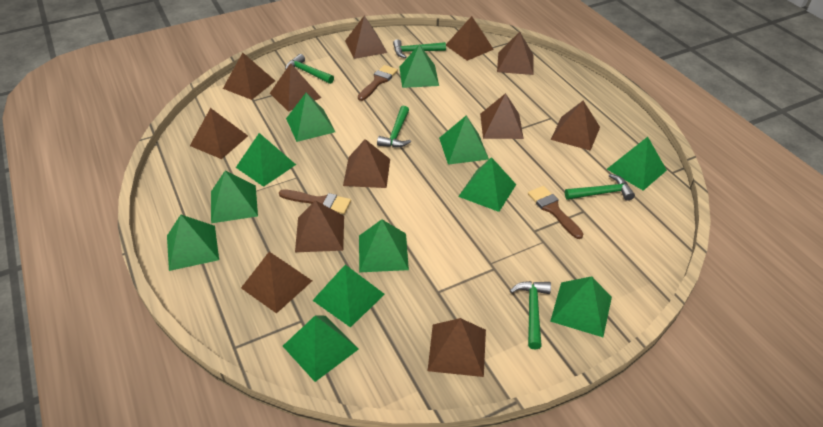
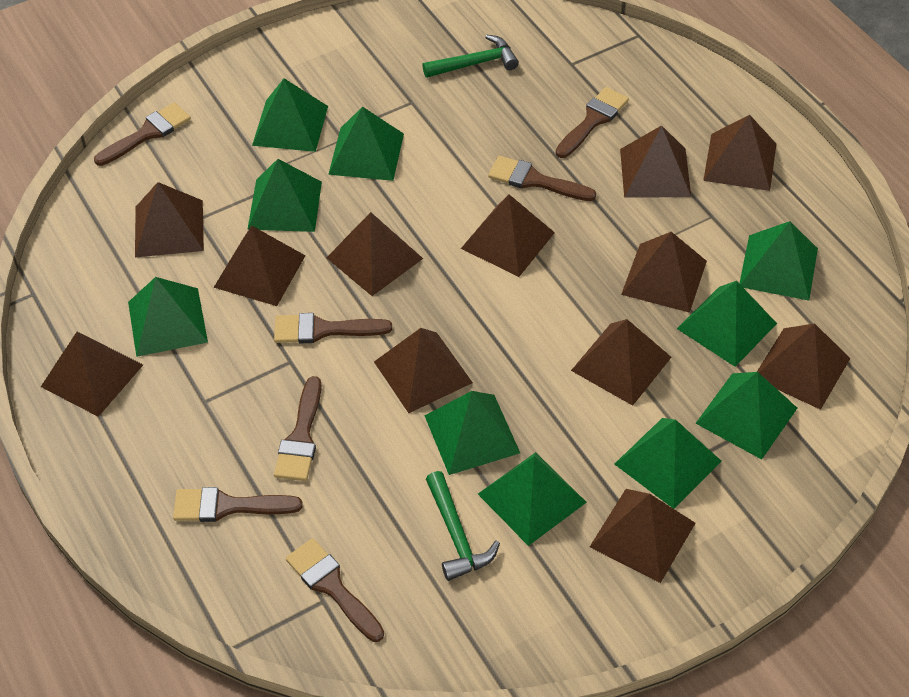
brown brush: 3 -> 7
green hammer: 5 -> 2
green pyramid: 12 -> 10

